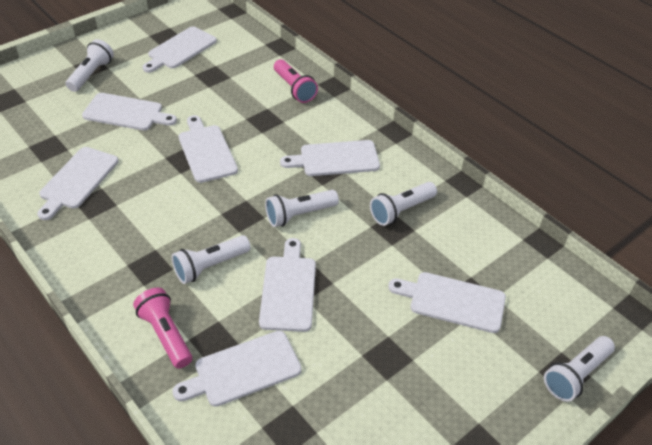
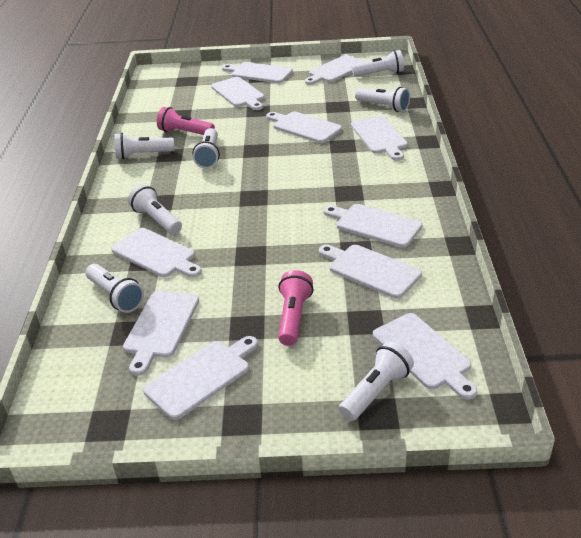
white cutting board: 8 -> 11
white flashlight: 5 -> 7

